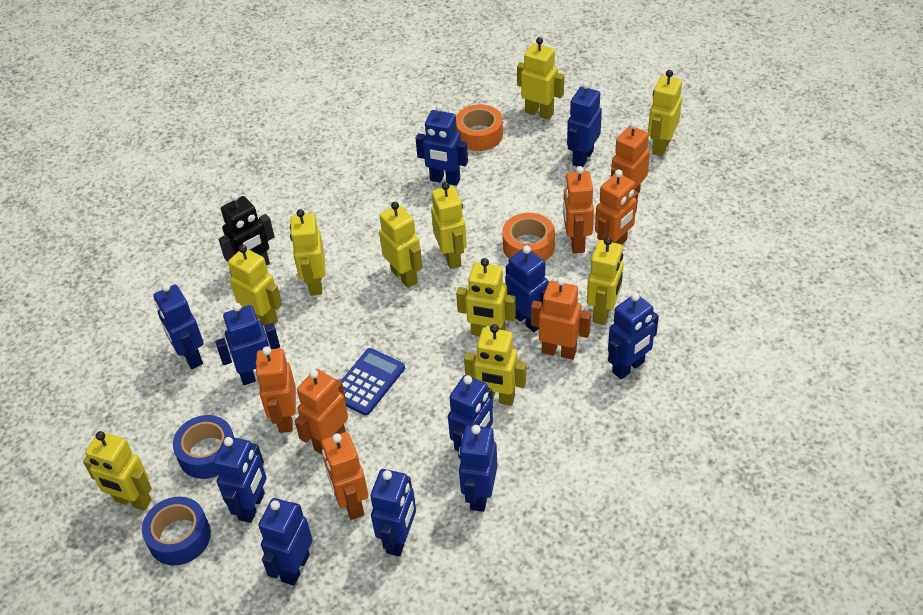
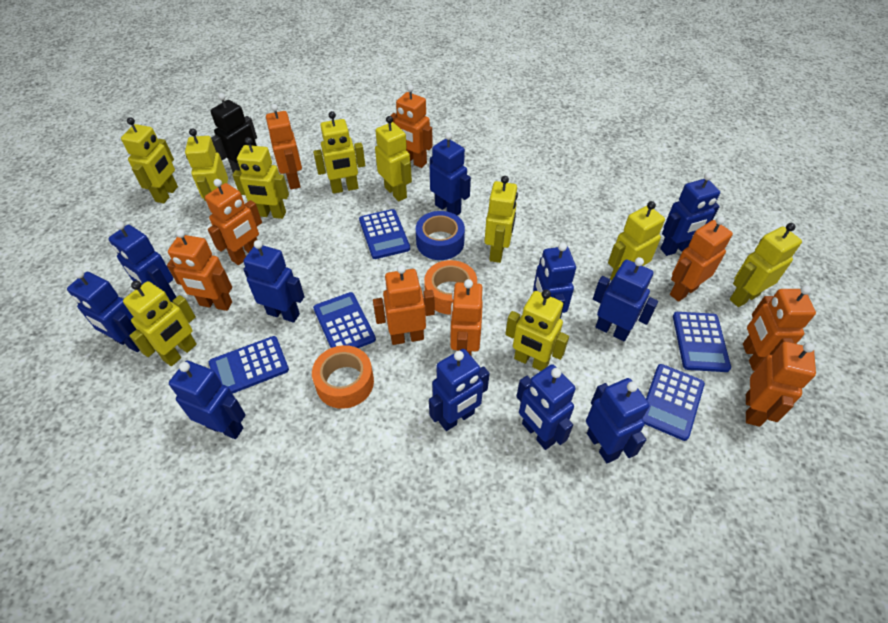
blue calculator: 1 -> 5
blue tape: 2 -> 1
orange robot: 7 -> 9

